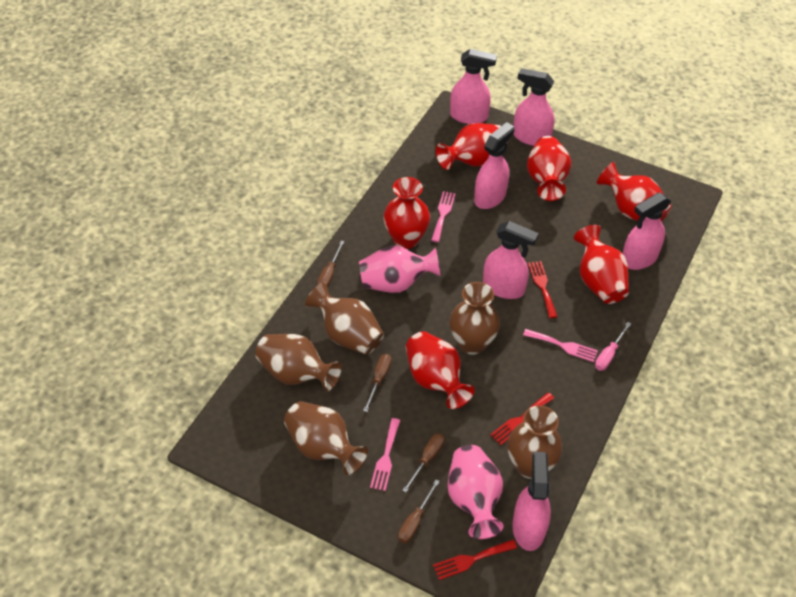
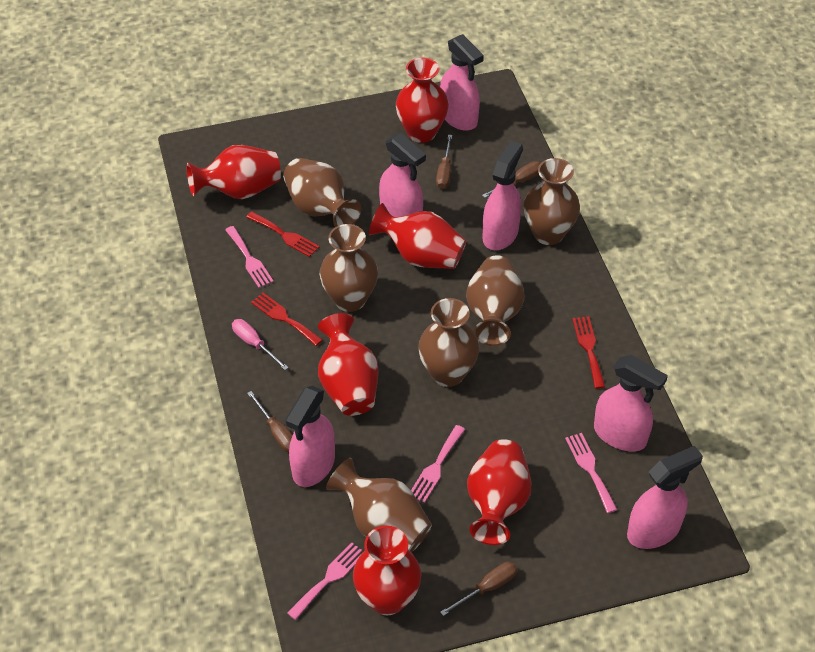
brown vase: 5 -> 6
pink fork: 3 -> 4
pink vase: 2 -> 0

